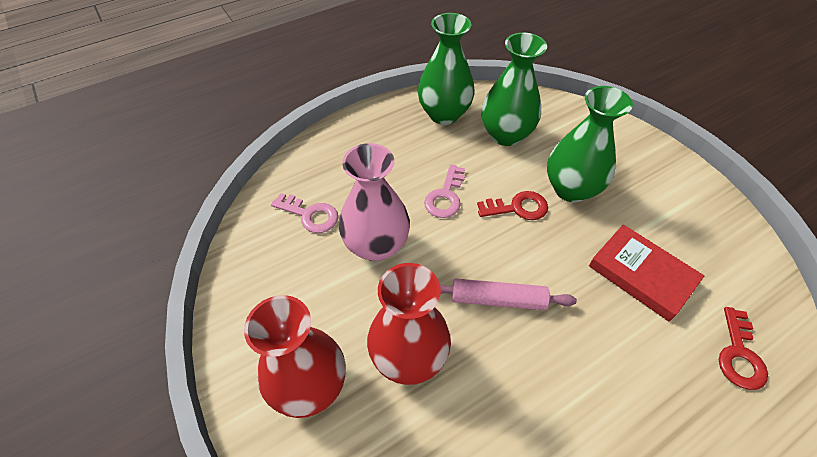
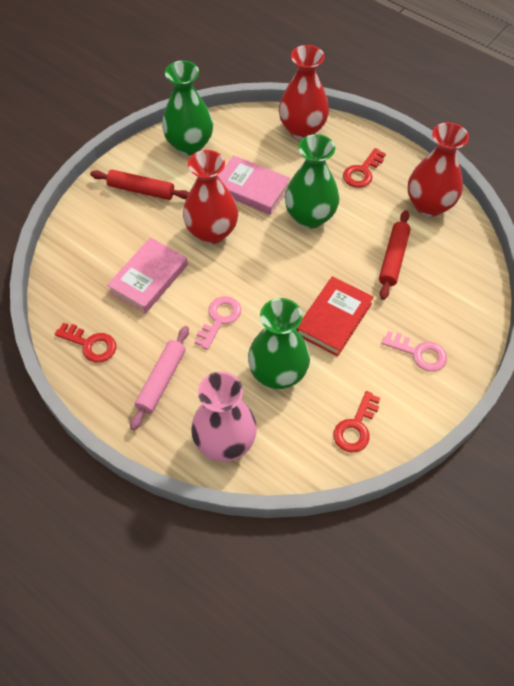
pink book: 0 -> 2
red key: 2 -> 3
red rolling pin: 0 -> 2
red vase: 2 -> 3

